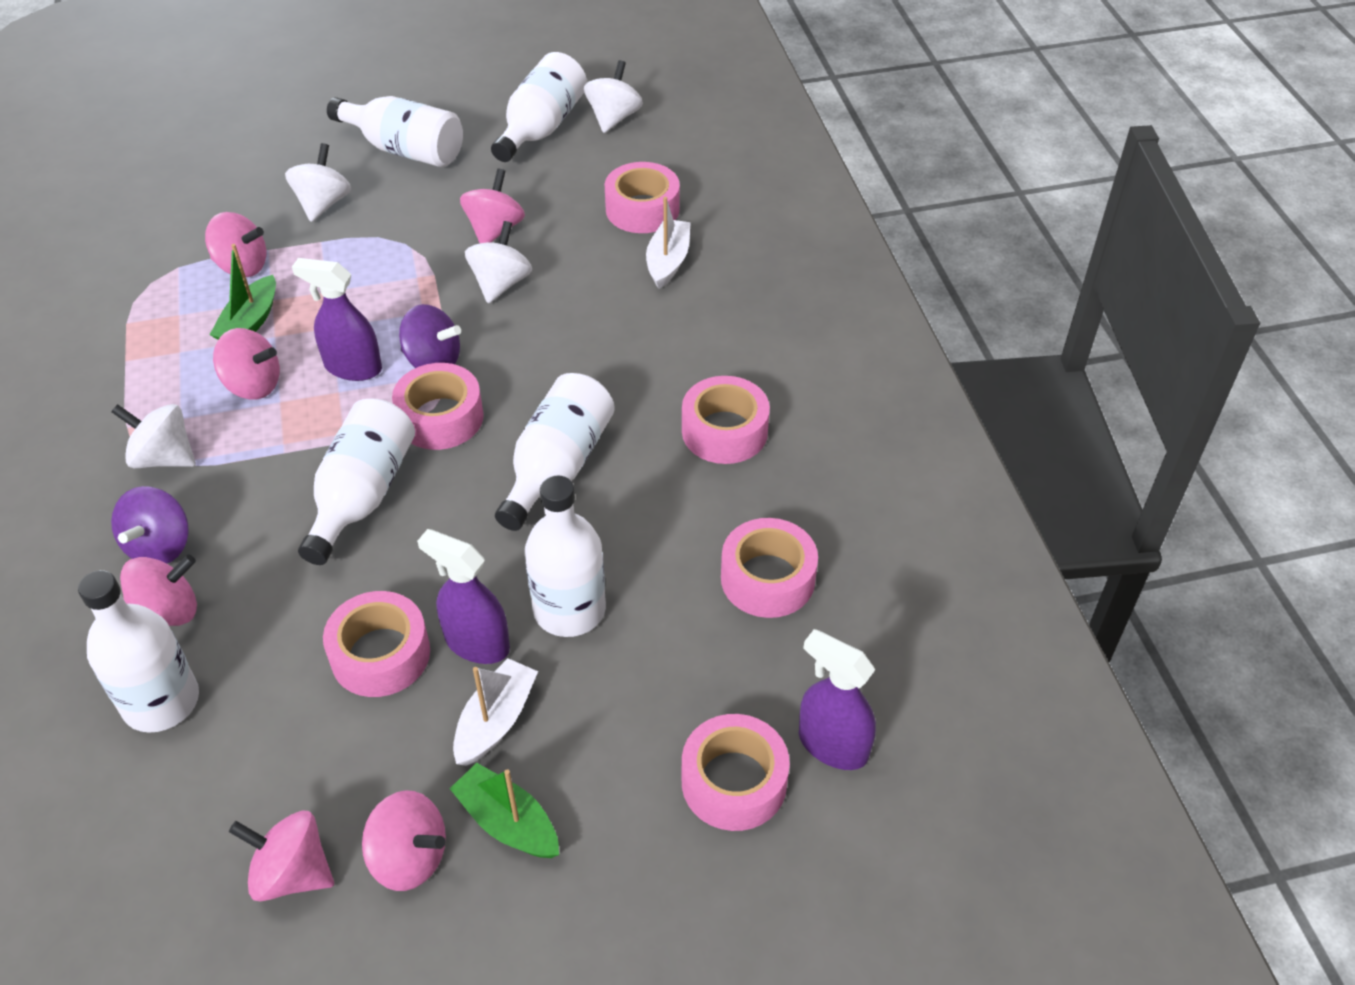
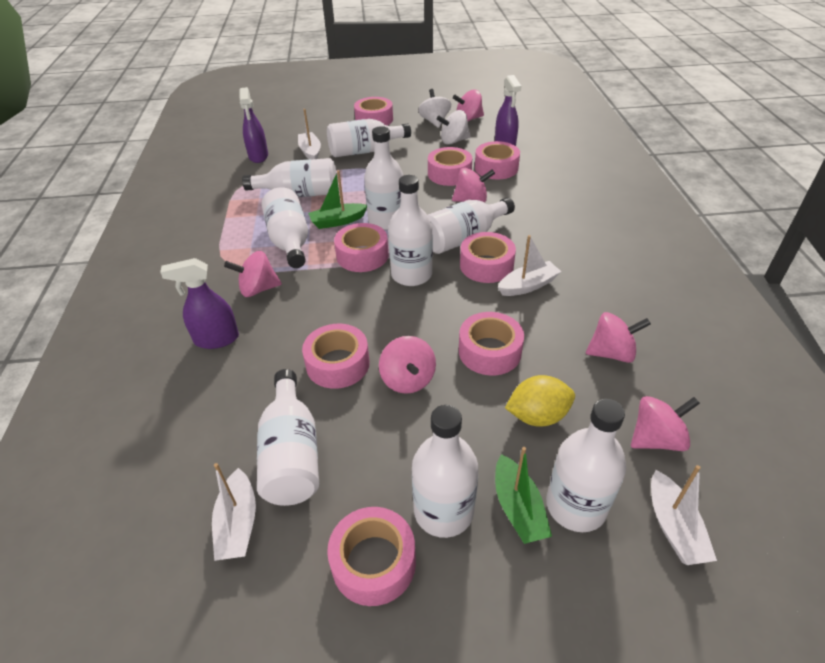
pink tape: 6 -> 8
purple spinning top: 2 -> 0
white boat: 2 -> 4
white bottle: 6 -> 9
white spinning top: 4 -> 2
yellow lemon: 0 -> 1

